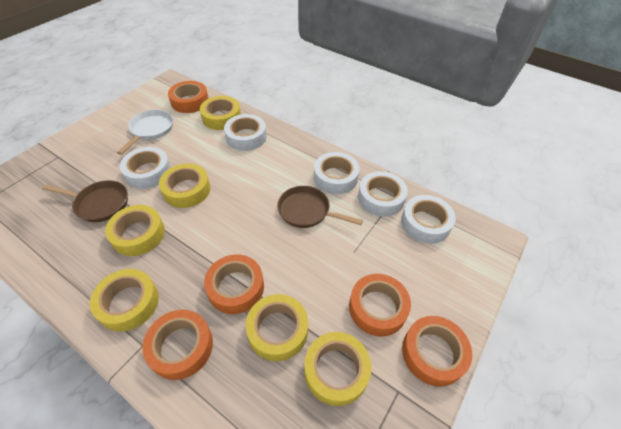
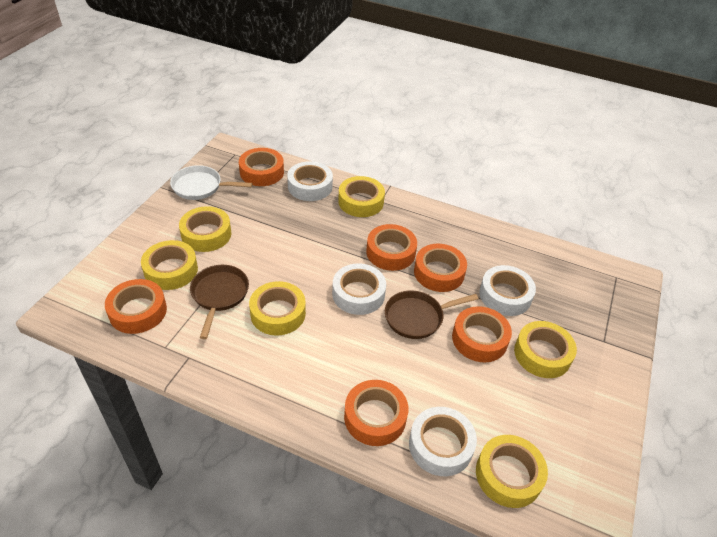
orange tape: 5 -> 6
white tape: 5 -> 4

